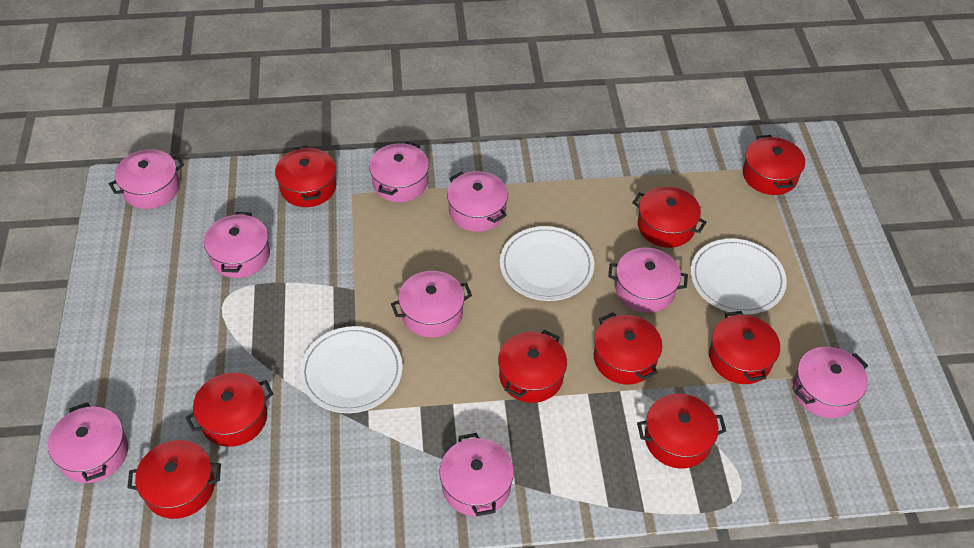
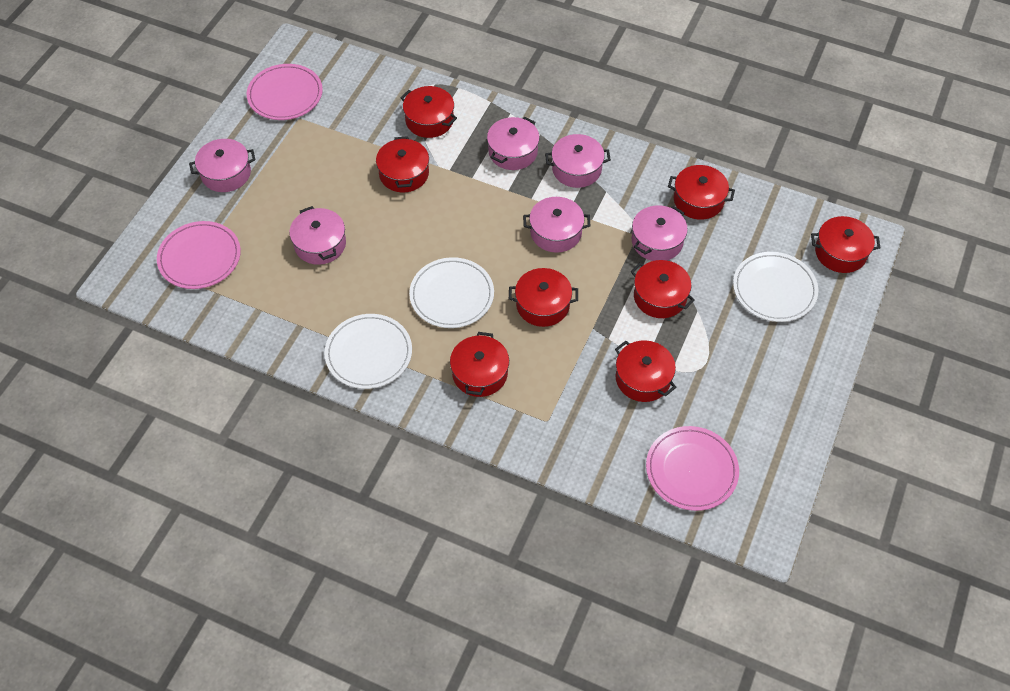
pink plate: 0 -> 3
pink pot: 9 -> 6
red pot: 9 -> 8

